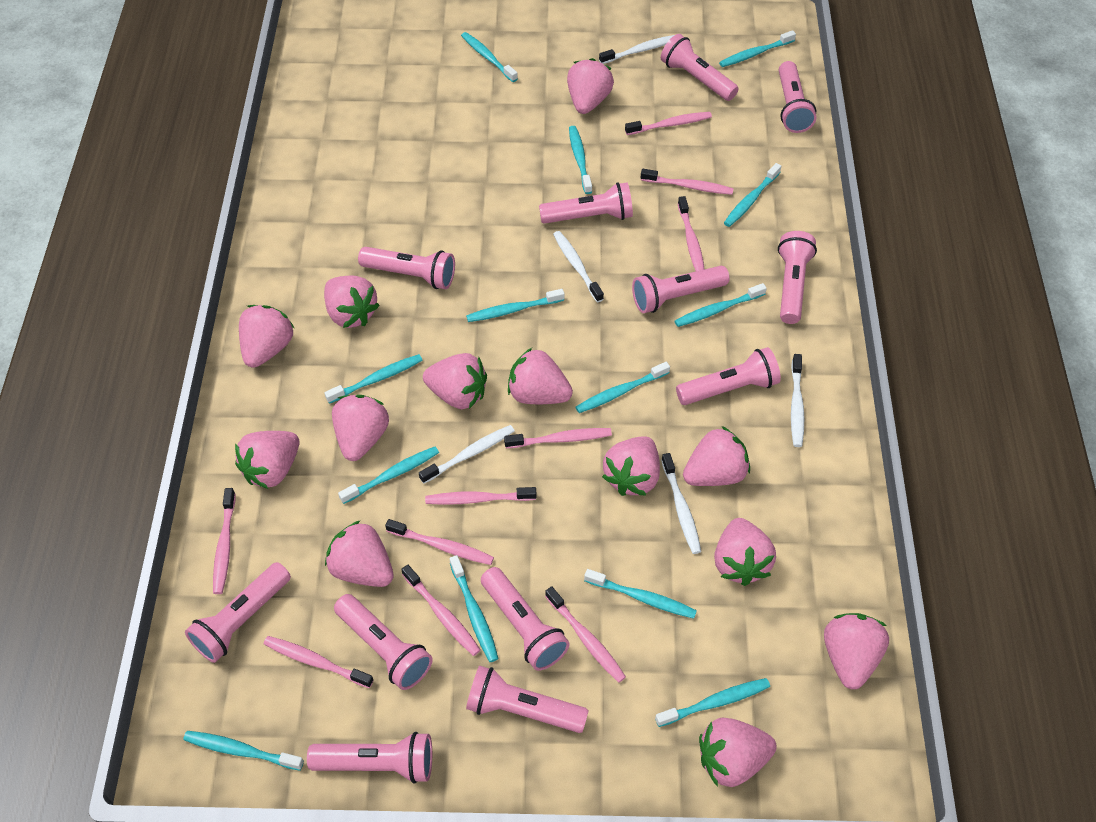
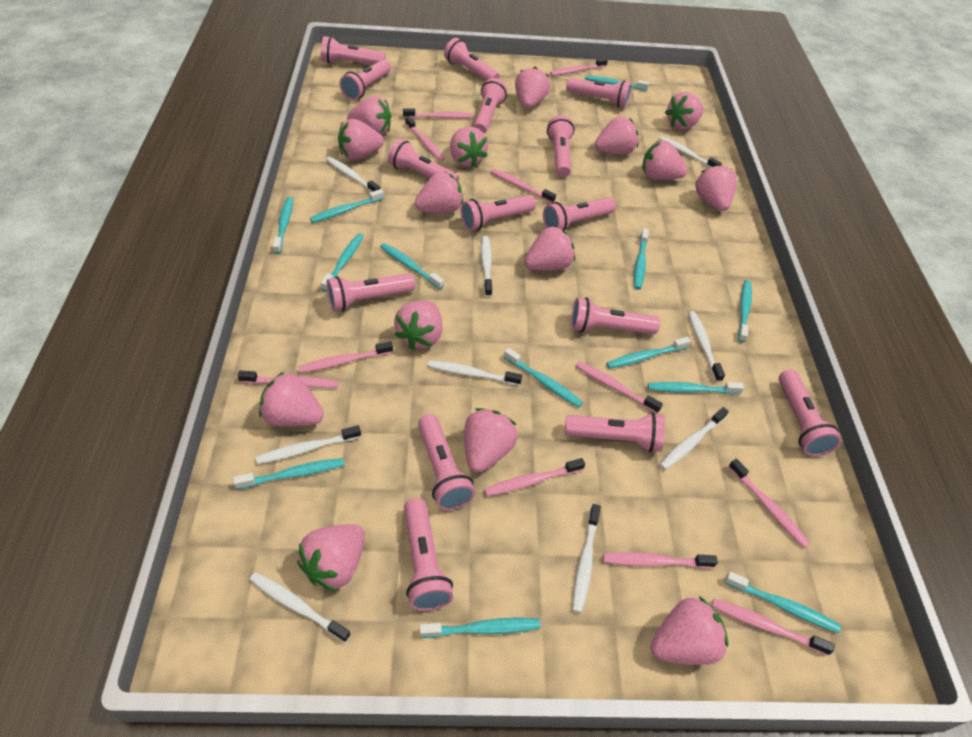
pink flashlight: 12 -> 15
pink strawberry: 13 -> 15
pink toothbrush: 10 -> 11
white toothbrush: 5 -> 9

